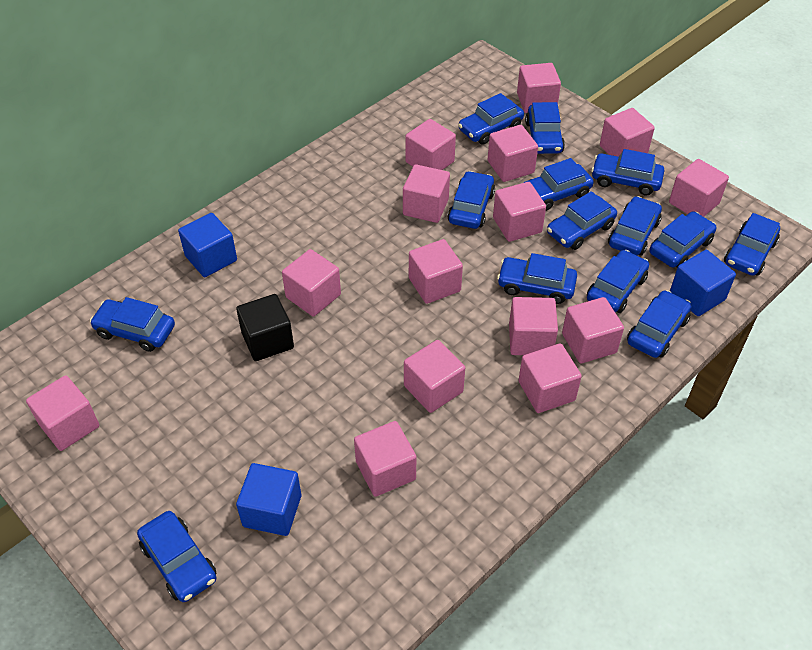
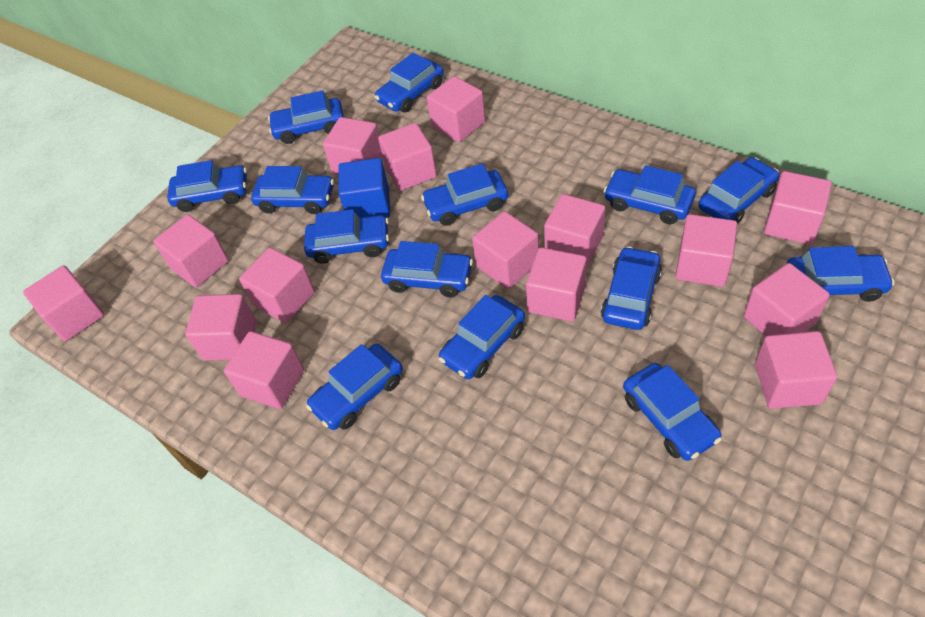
black cube: 1 -> 0
blue cube: 3 -> 1

